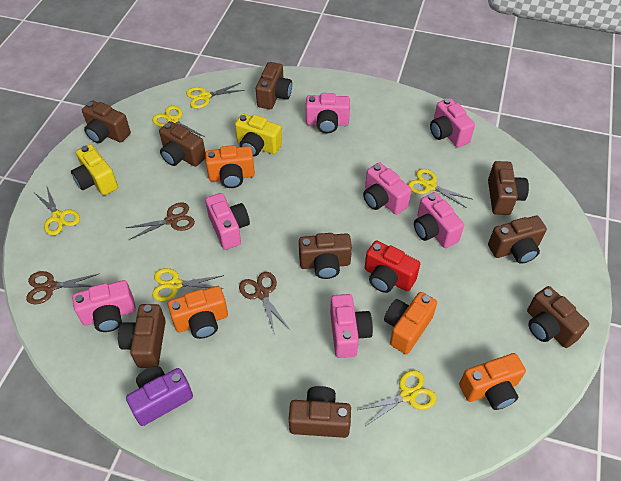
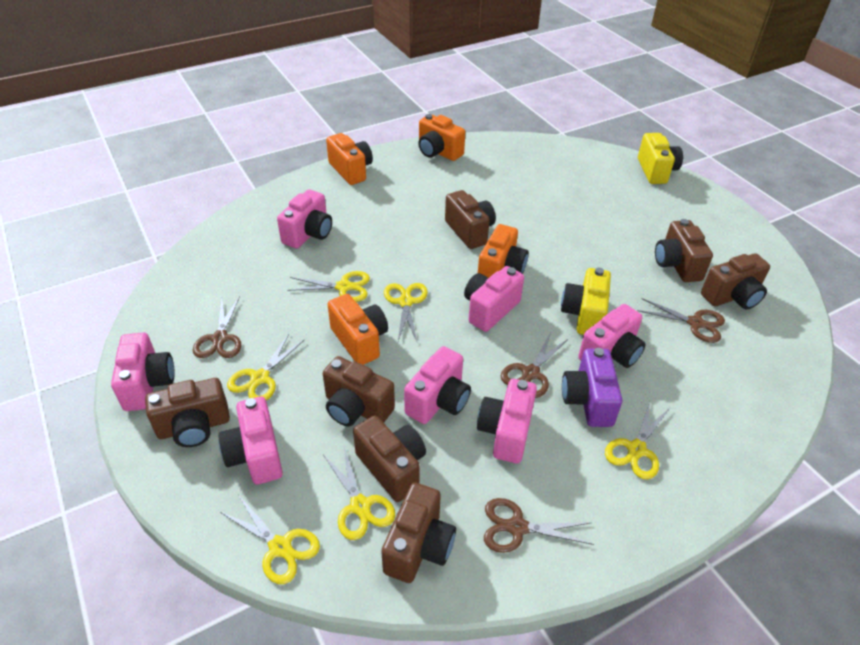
brown camera: 9 -> 7
brown scissors: 3 -> 4
red camera: 1 -> 0

